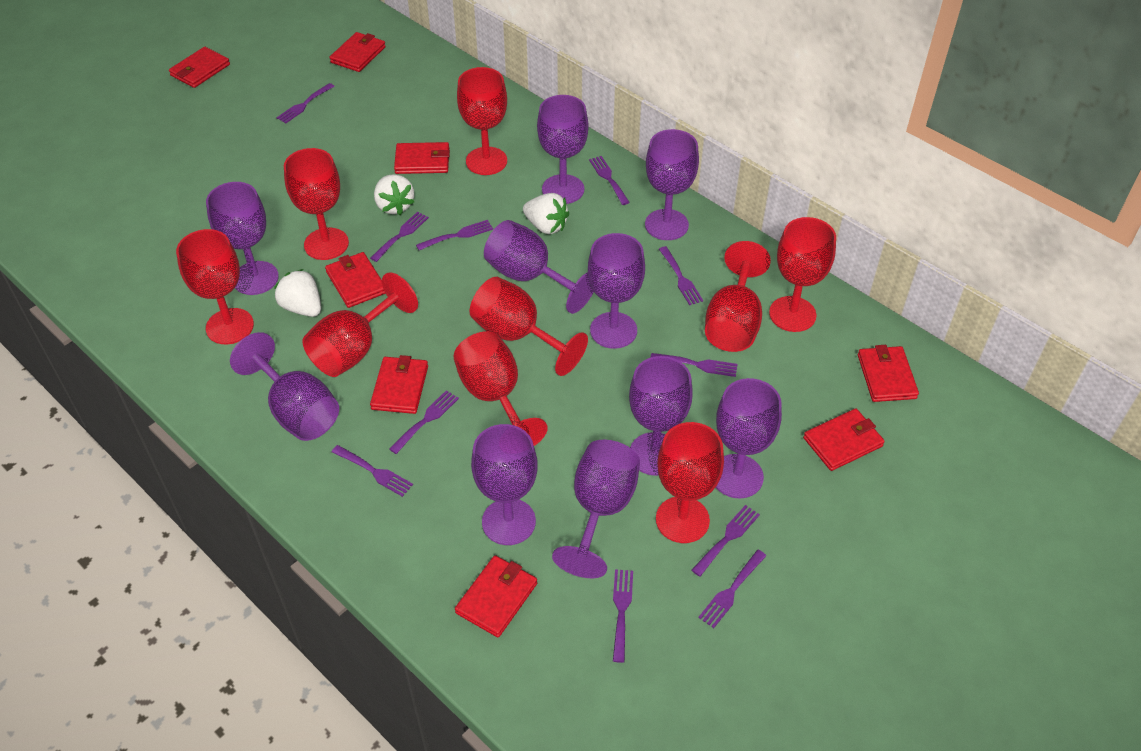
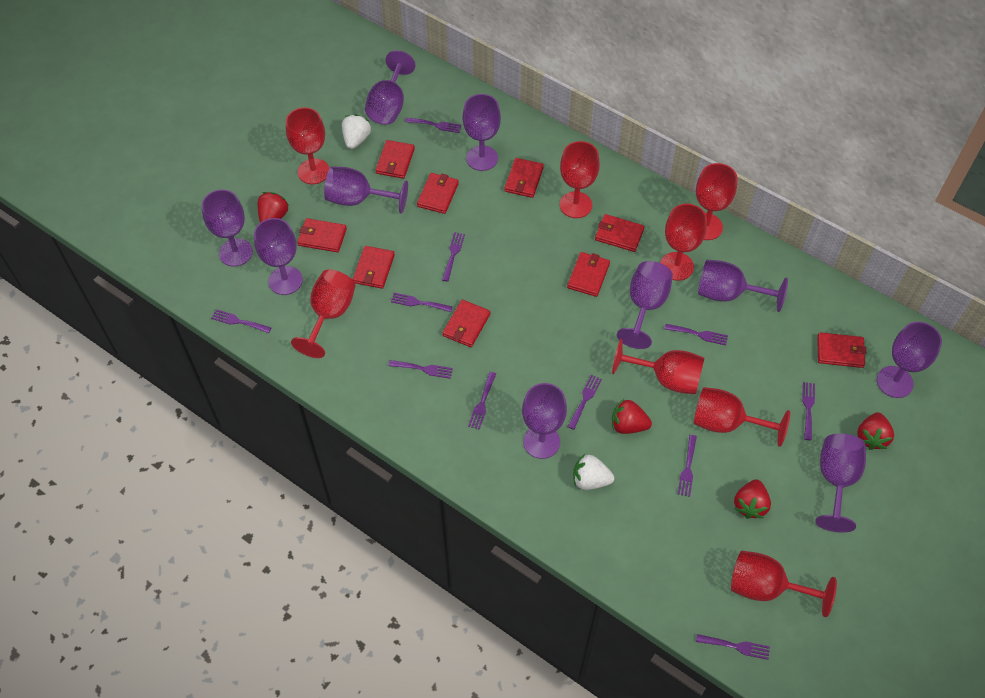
red goblet: 9 -> 8
red strawberry: 0 -> 4
red wallet: 8 -> 9
white strawberry: 3 -> 2

